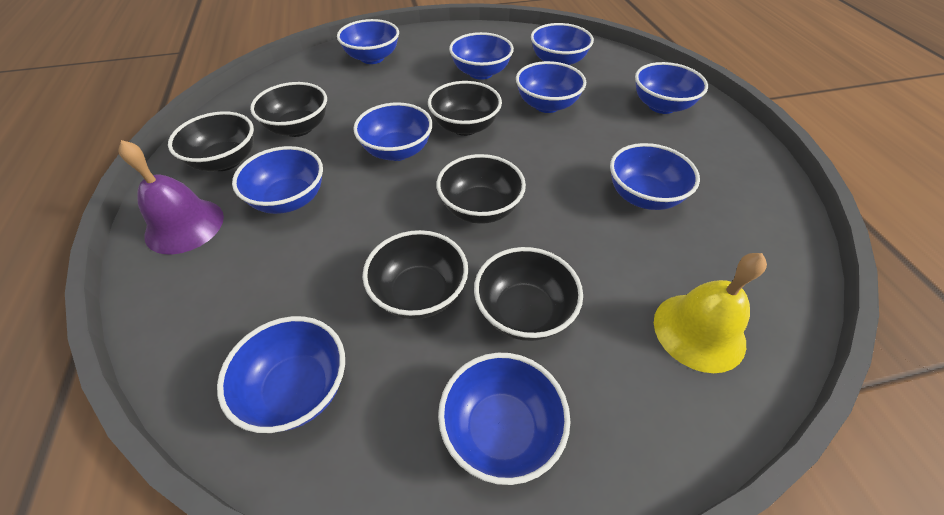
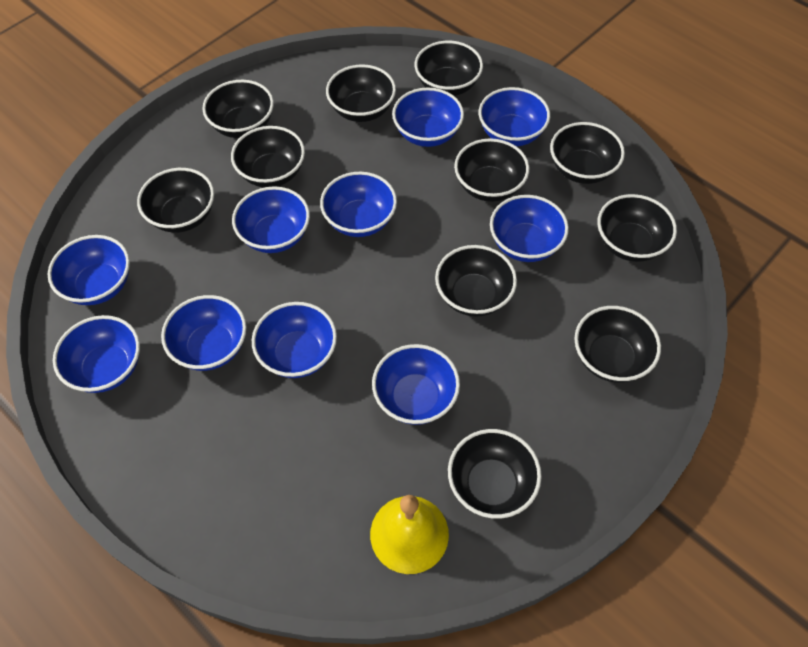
black bowl: 6 -> 11
purple bell: 1 -> 0

